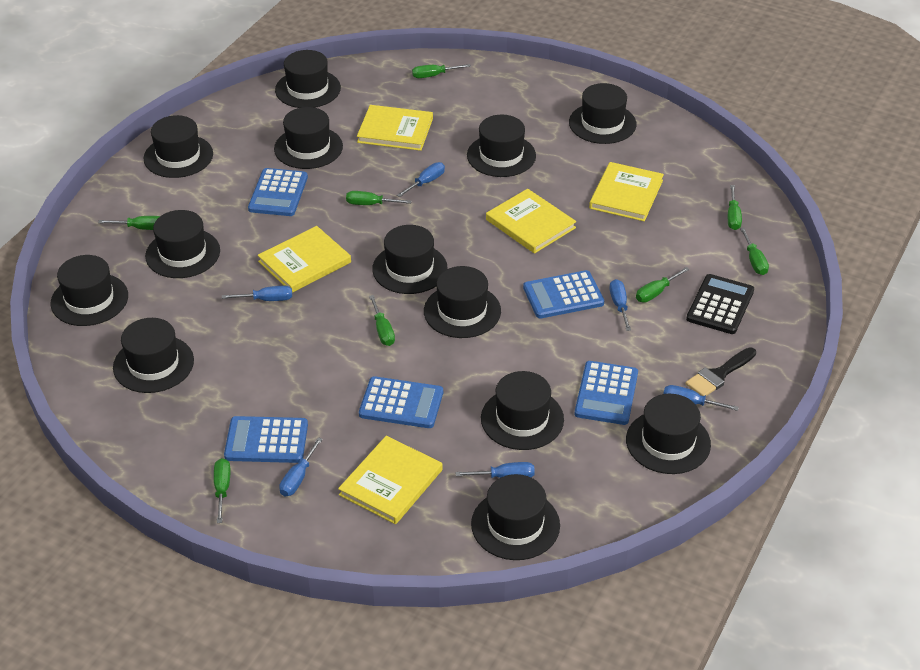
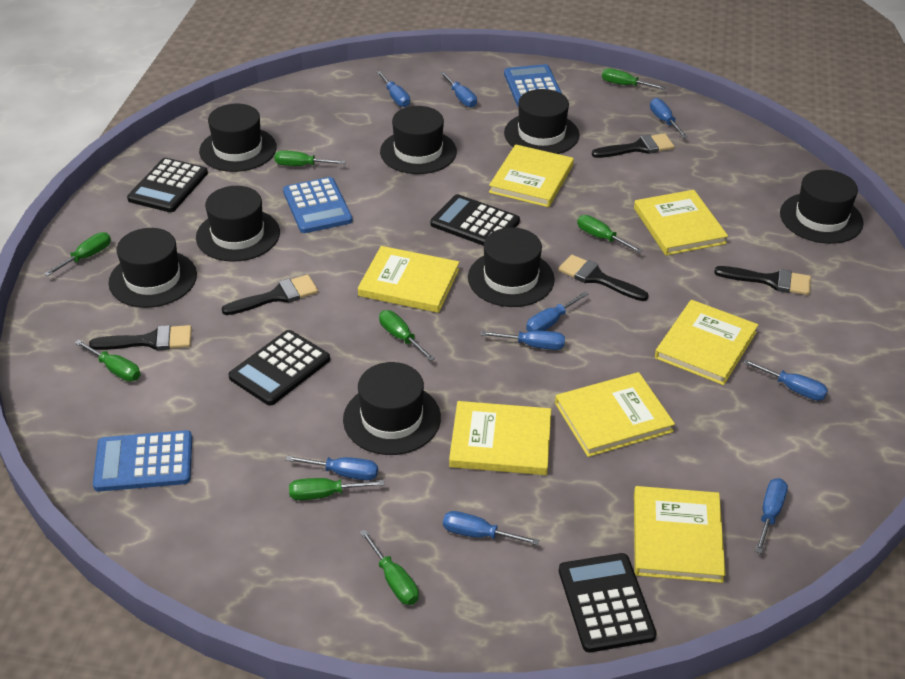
black brush: 1 -> 5
black calculator: 1 -> 4
black hat: 13 -> 8
blue calculator: 5 -> 3
blue screwdriver: 6 -> 9
yellow book: 5 -> 7

